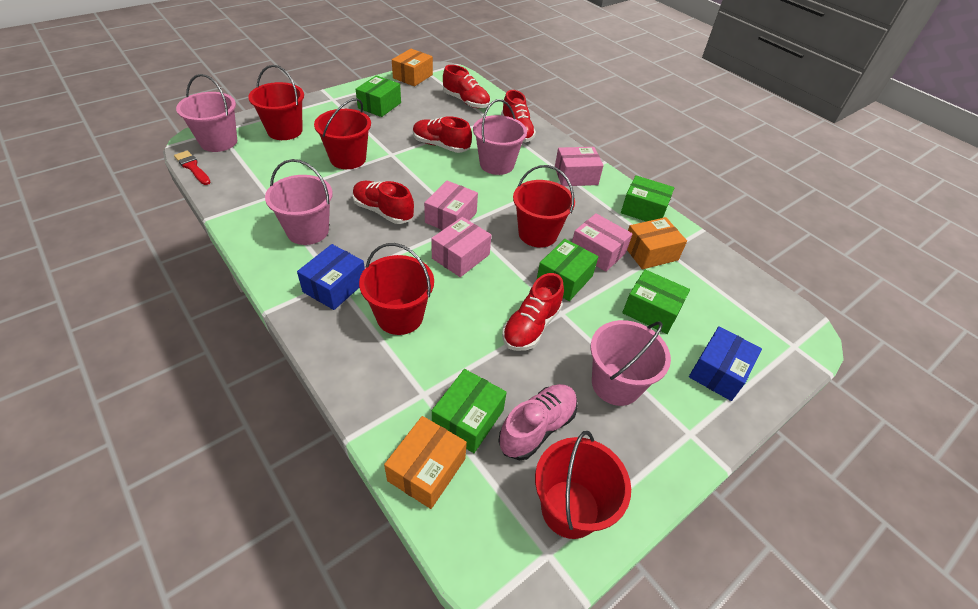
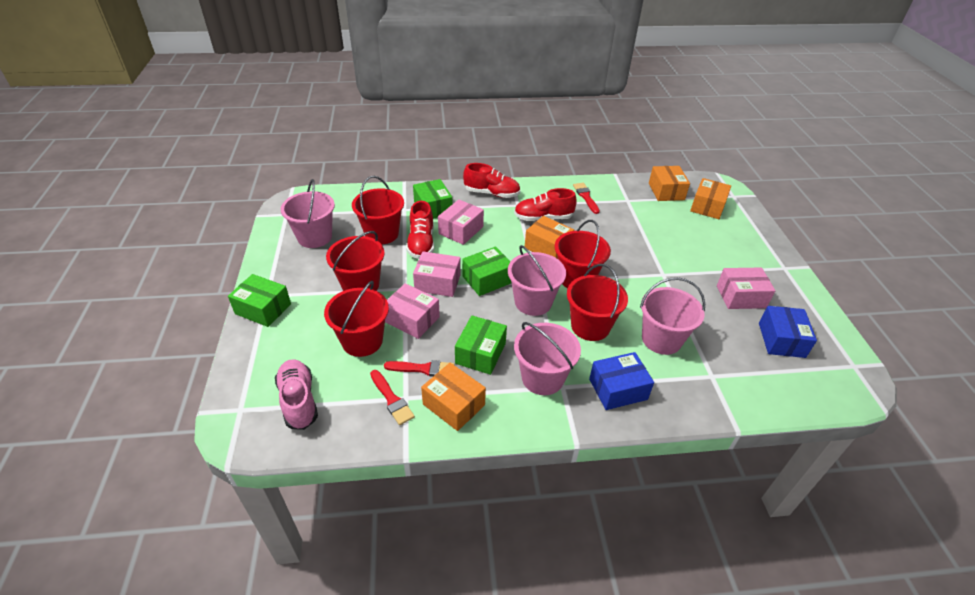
green box: 5 -> 4
orange box: 3 -> 4
red brush: 1 -> 3
red shoe: 5 -> 3

